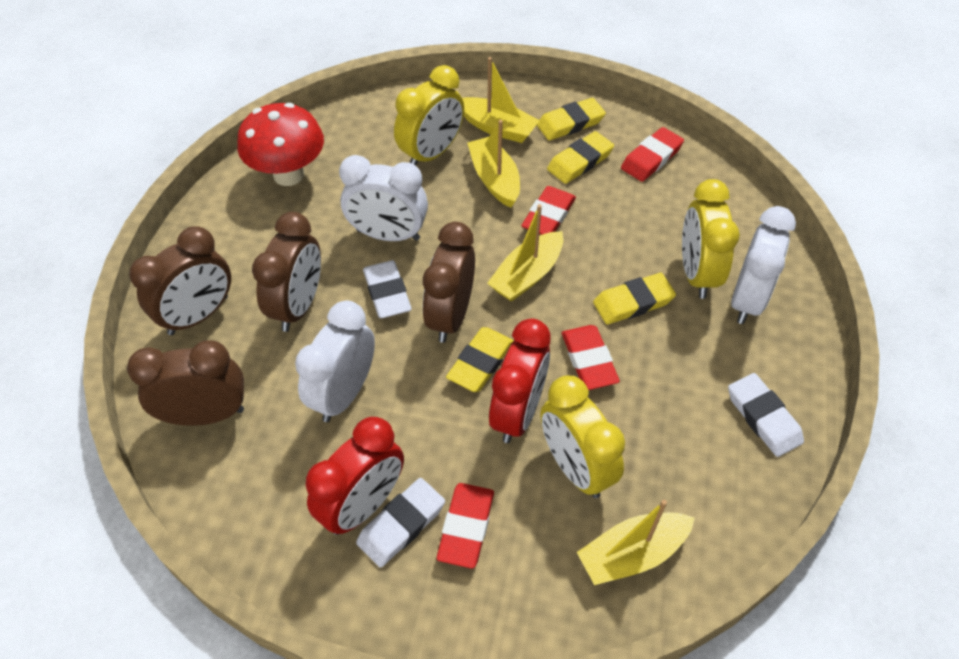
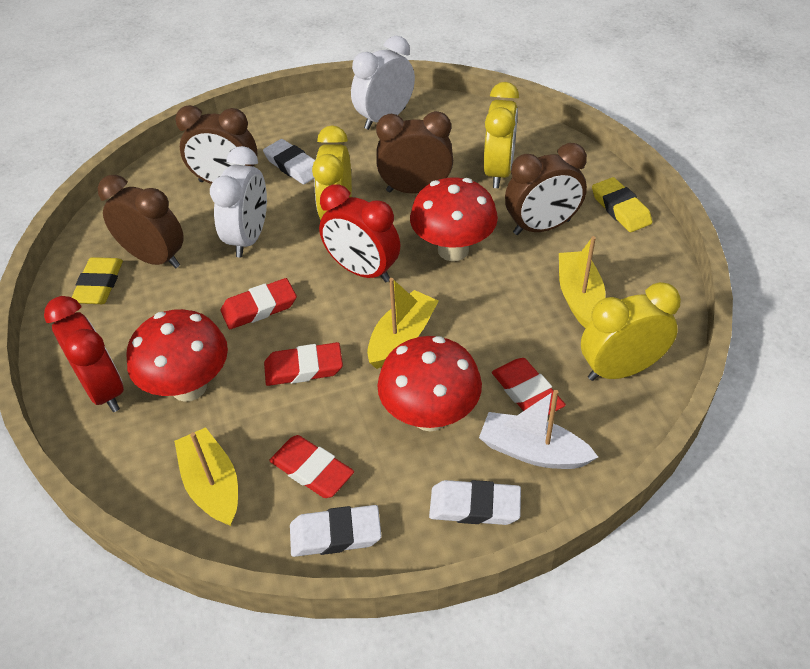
red mushroom: 1 -> 3
white boat: 0 -> 1
white clock: 3 -> 2
yellow boat: 4 -> 3
yellow eraser: 4 -> 2

